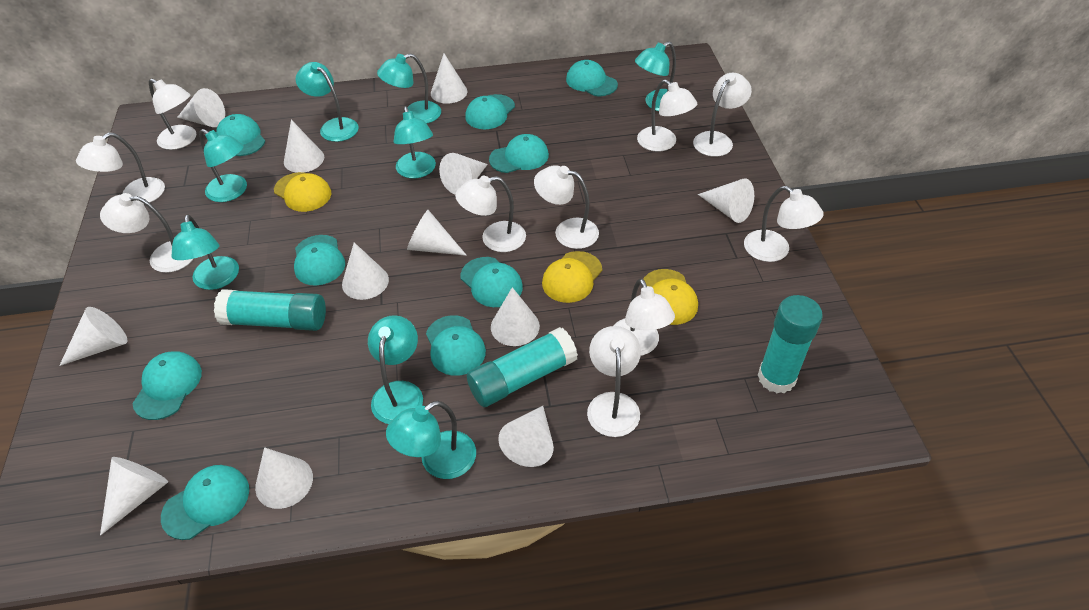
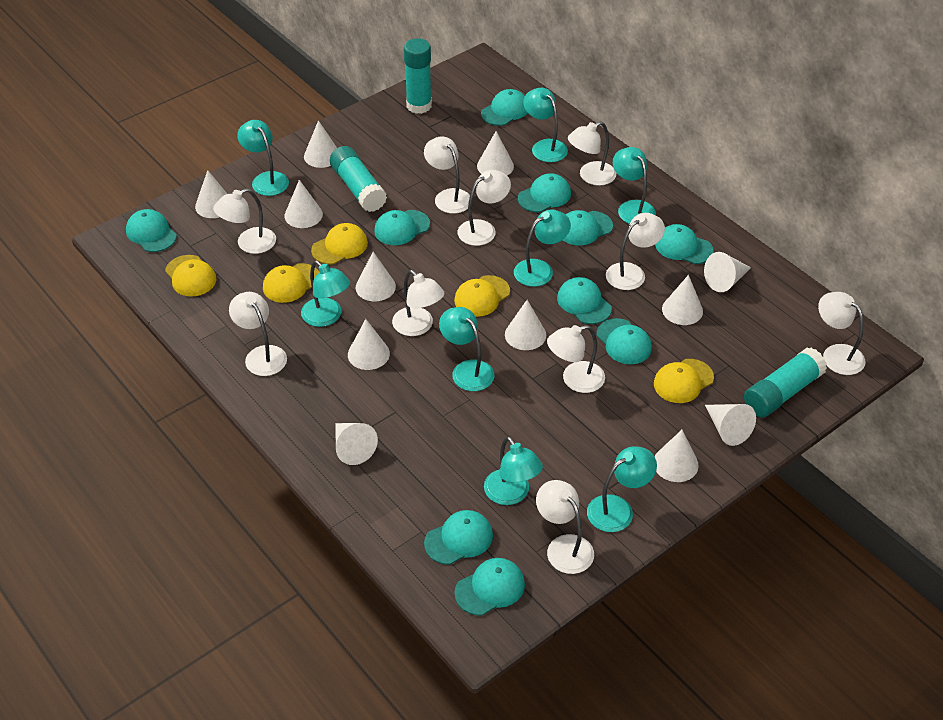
turquoise cap: 9 -> 10
yellow cap: 3 -> 5

